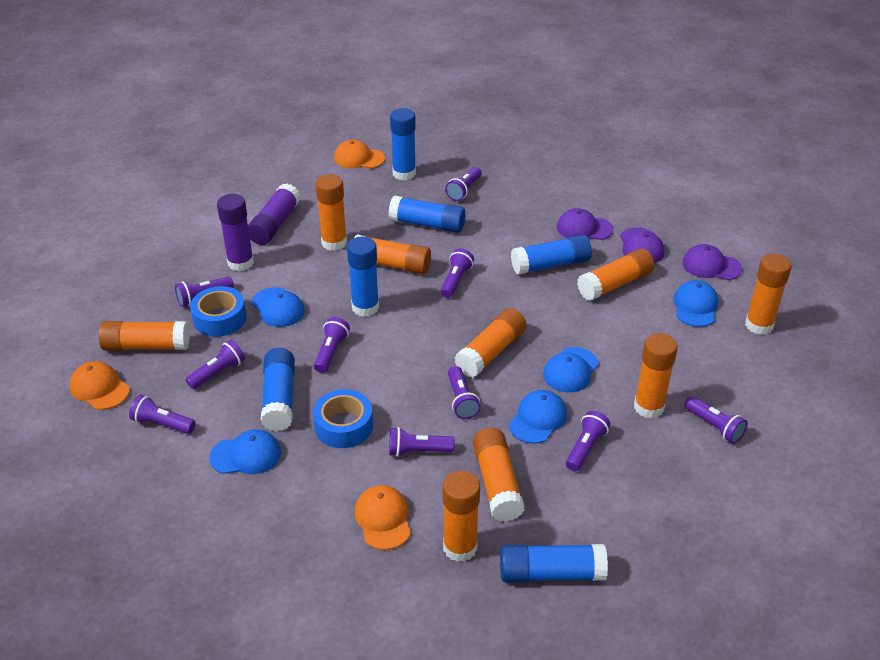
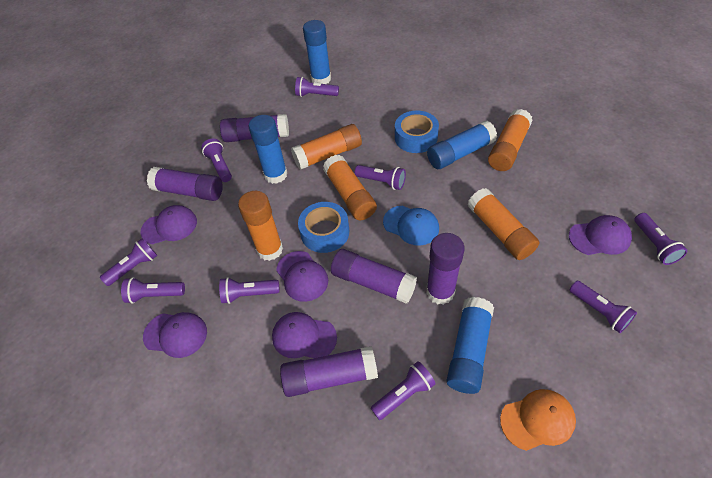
blue cap: 5 -> 1
blue glue stick: 6 -> 4
orange cap: 3 -> 1
orange glue stick: 9 -> 5
purple cap: 3 -> 5
purple flashlight: 10 -> 9
purple glue stick: 2 -> 5

